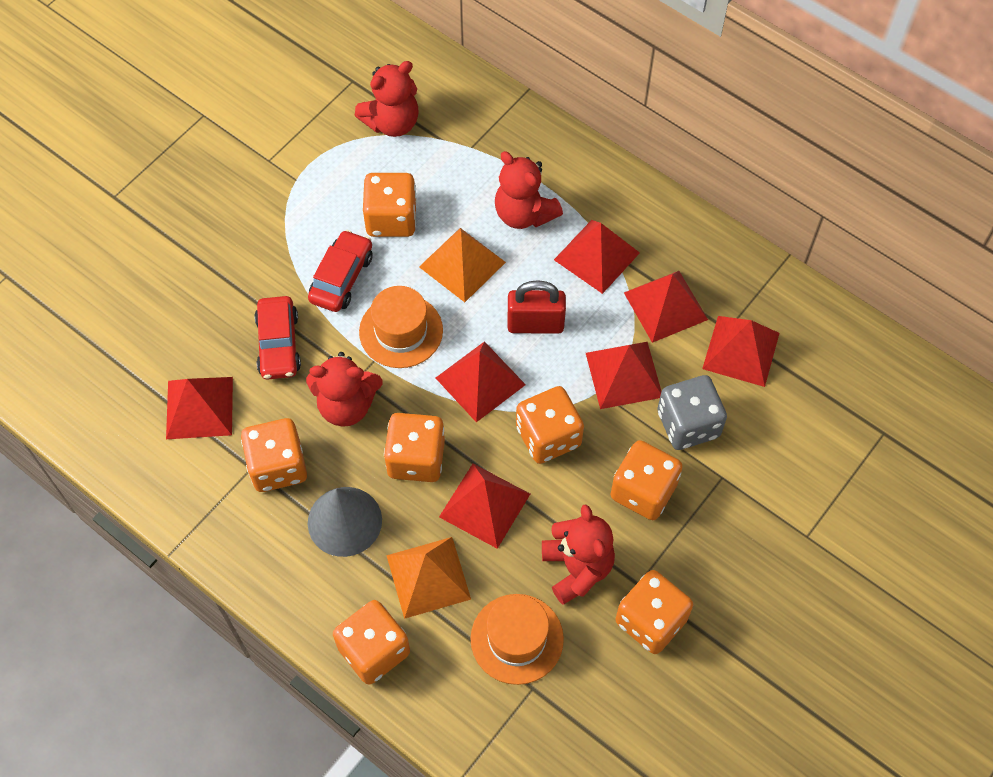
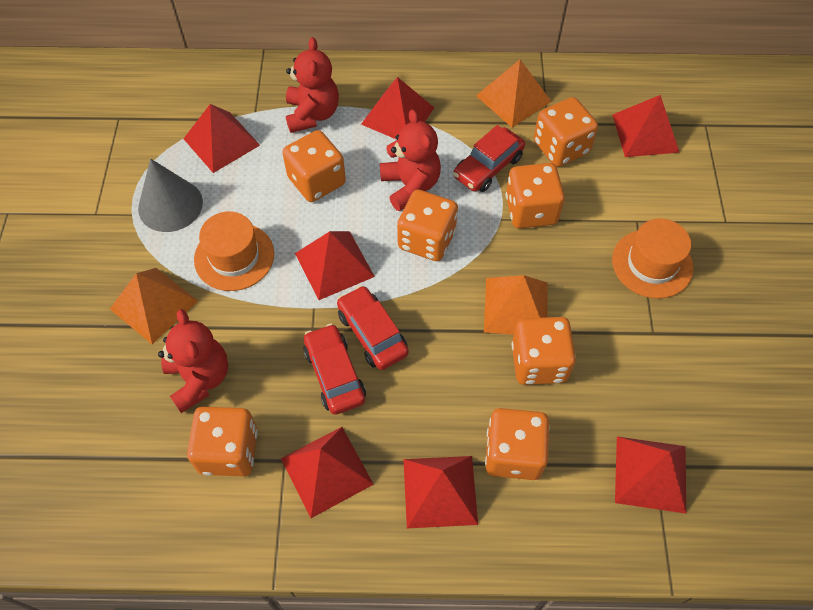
grey dice: 1 -> 0
orange pyramid: 2 -> 3
red car: 2 -> 3
red padlock: 1 -> 0
red teddy bear: 4 -> 3

